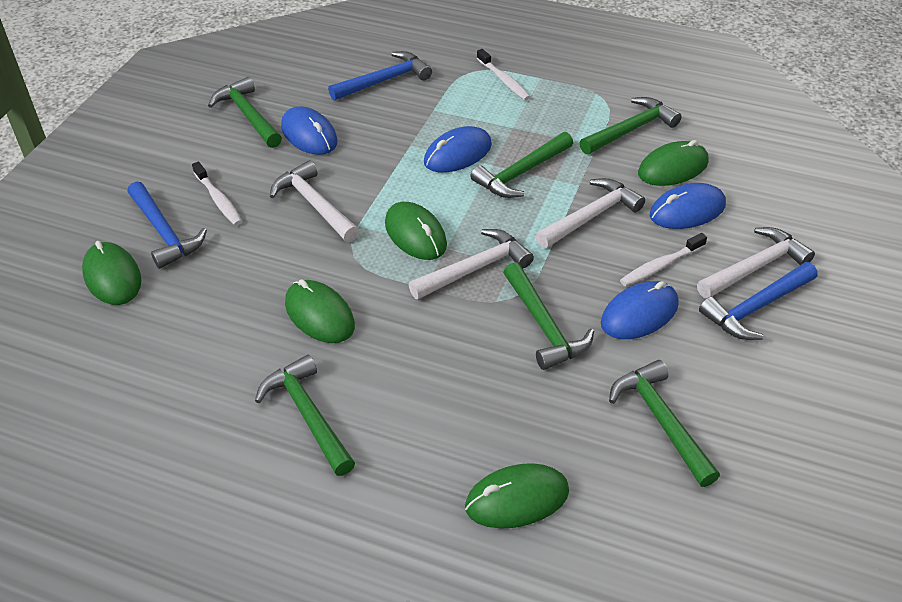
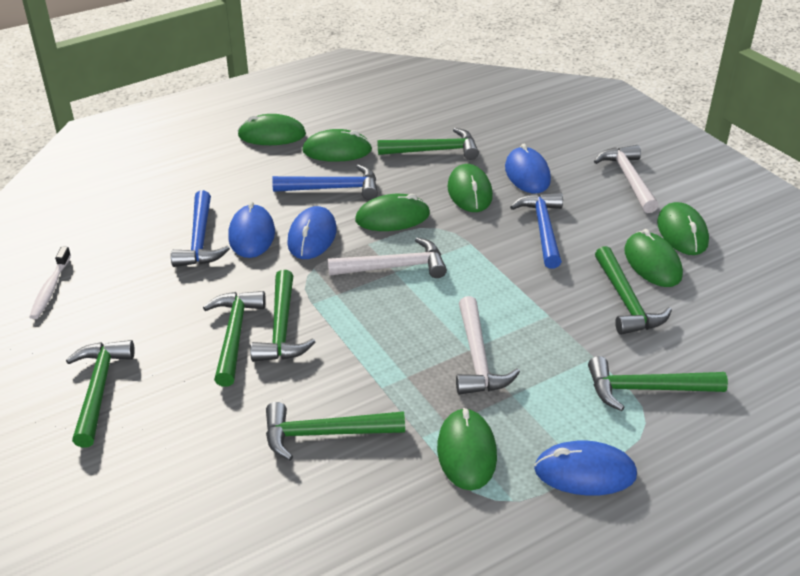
green hammer: 6 -> 7
green mouse: 5 -> 7
white hammer: 4 -> 3
white toothbrush: 3 -> 1

